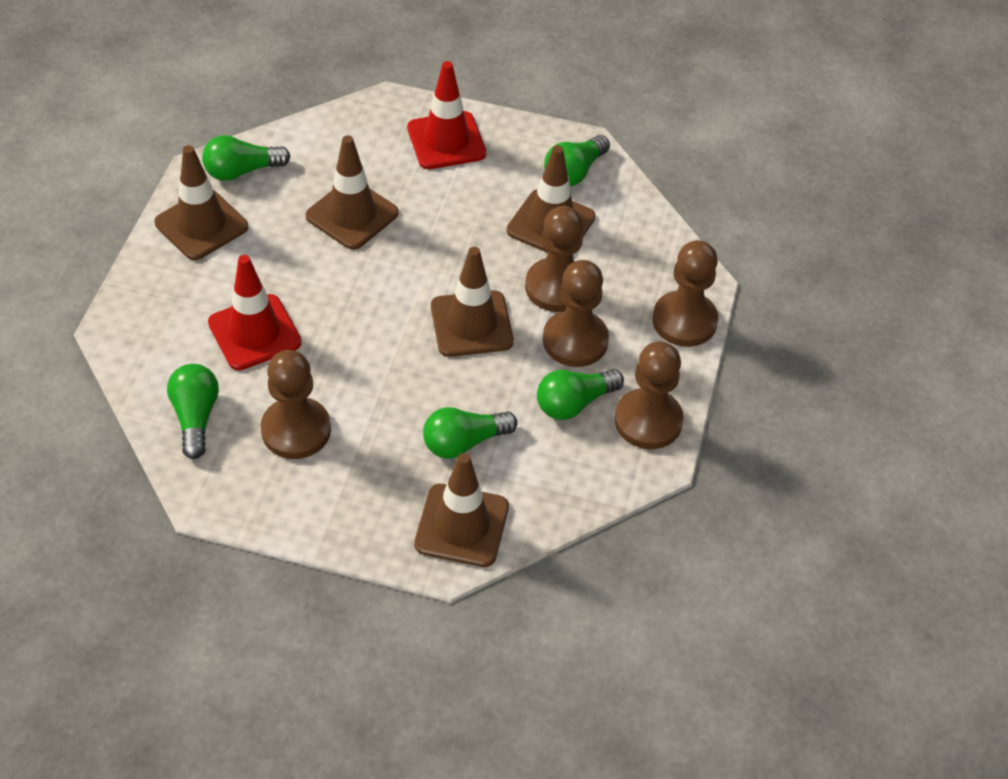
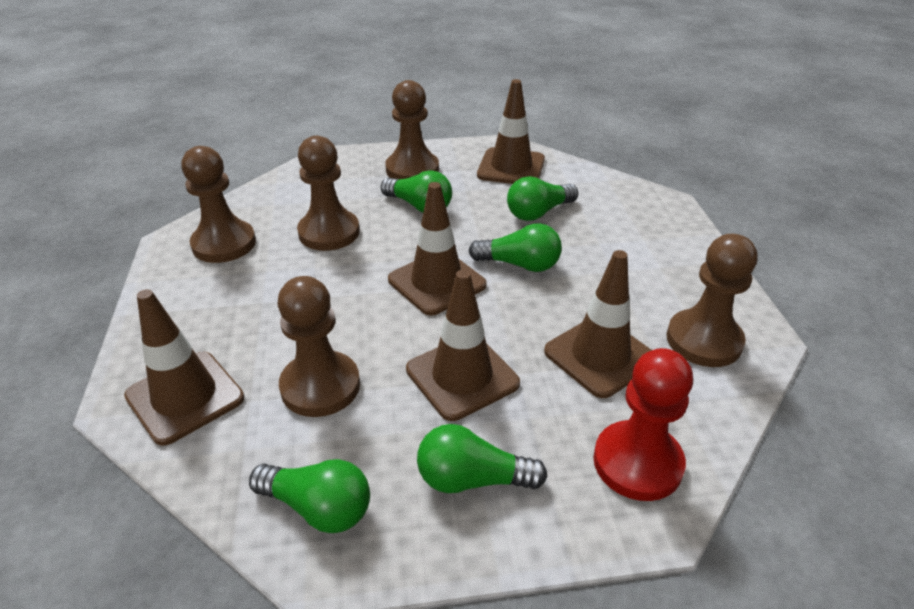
red pawn: 0 -> 1
red traffic cone: 2 -> 0

